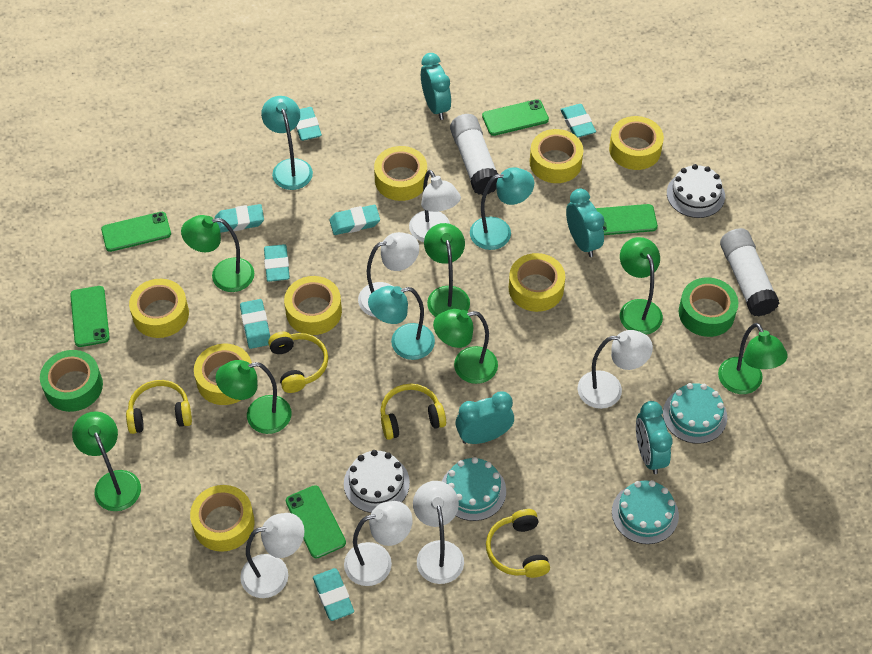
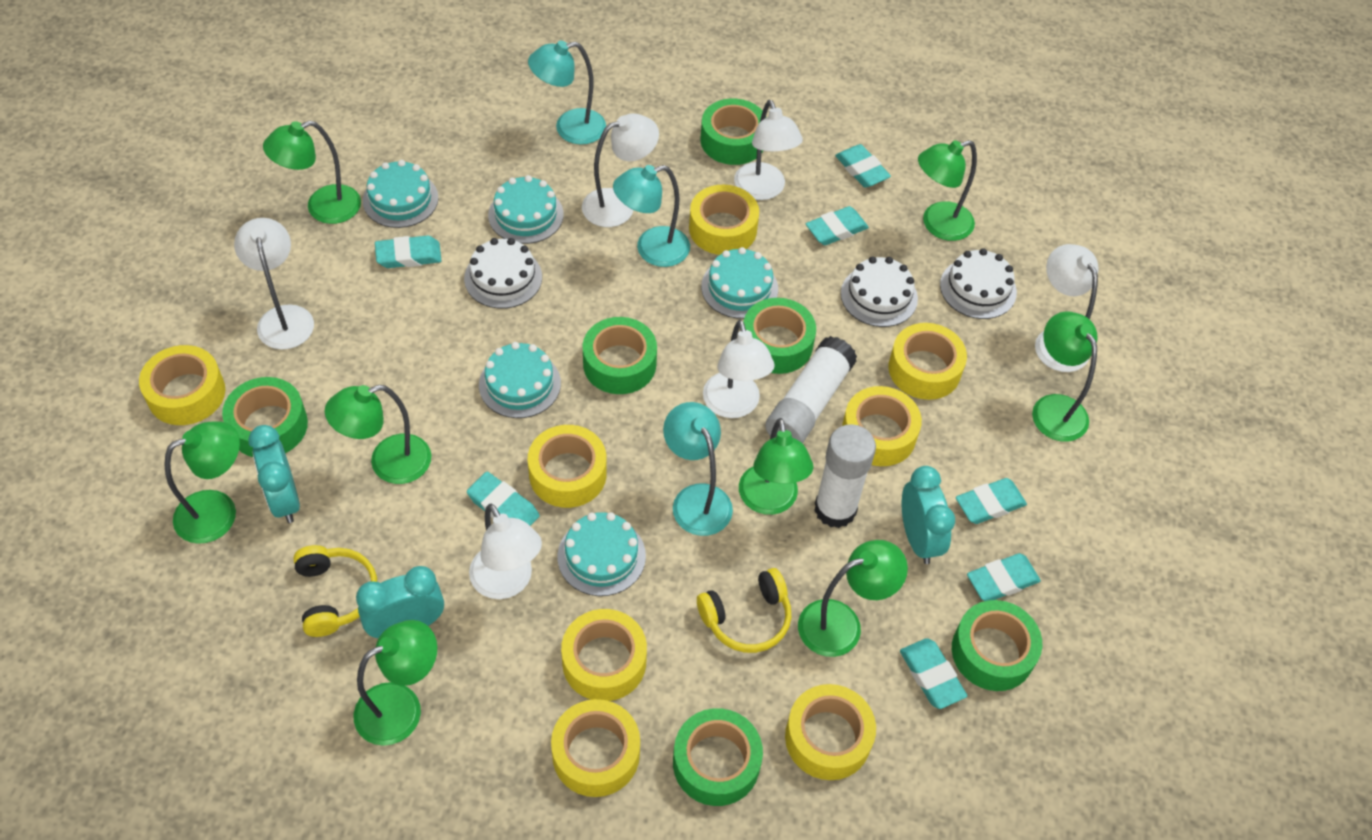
green lamp: 7 -> 8
green phone: 5 -> 0
green tape: 2 -> 6
turquoise cake: 3 -> 5
turquoise clock: 4 -> 3
white cake: 2 -> 3
yellow headphones: 4 -> 2

